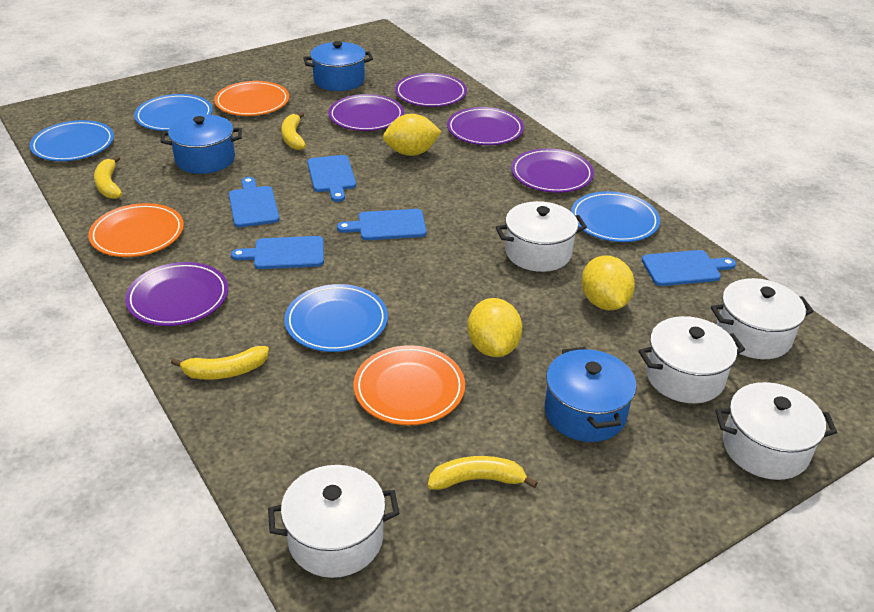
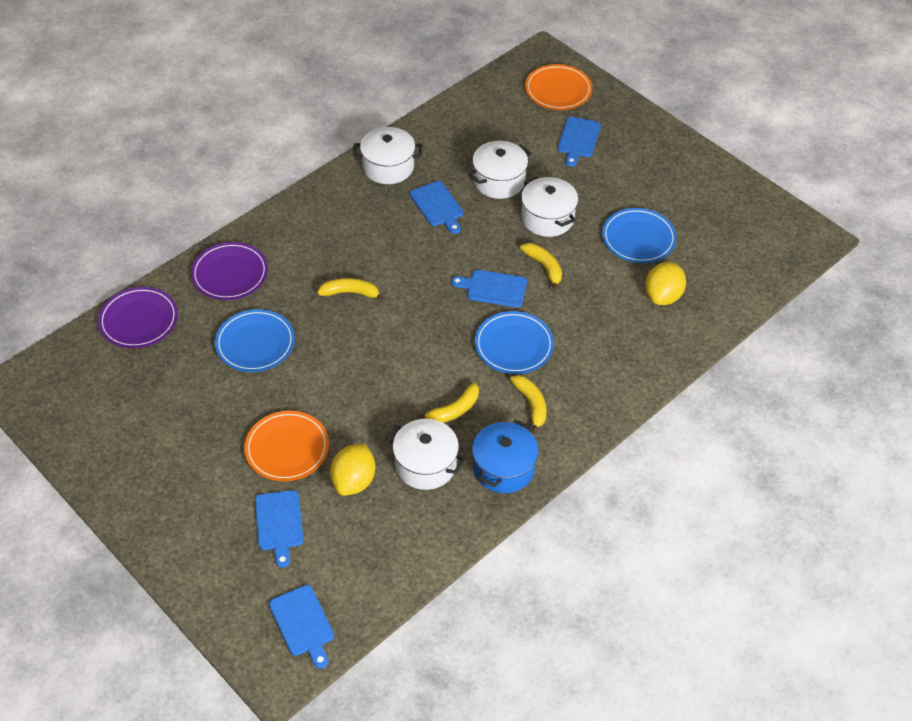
blue plate: 4 -> 3
blue pot: 3 -> 1
orange plate: 3 -> 2
purple plate: 5 -> 2
white pot: 5 -> 4
yellow lemon: 3 -> 2

